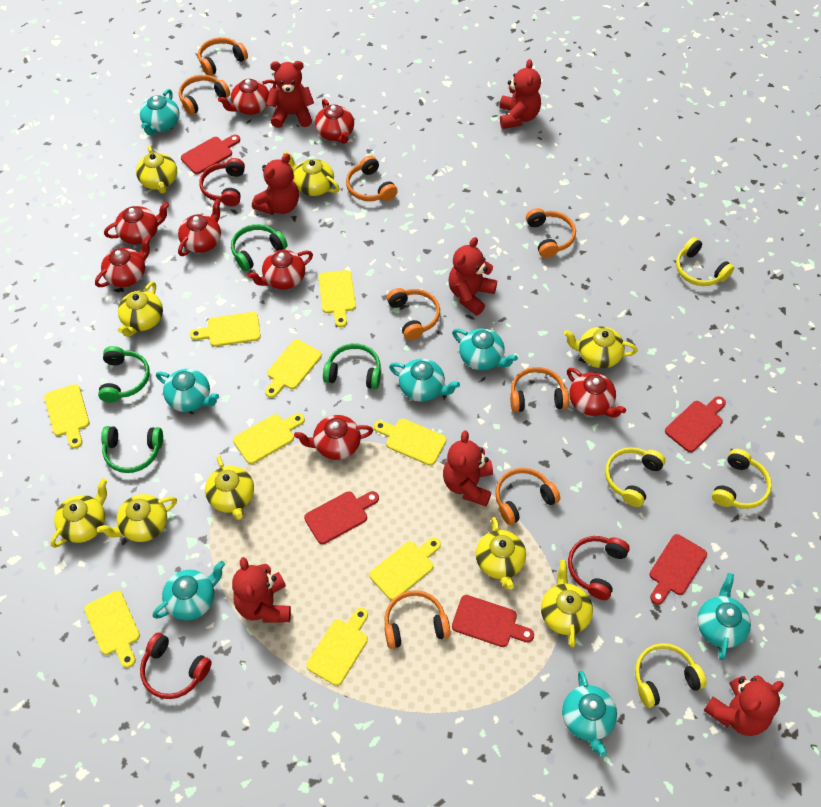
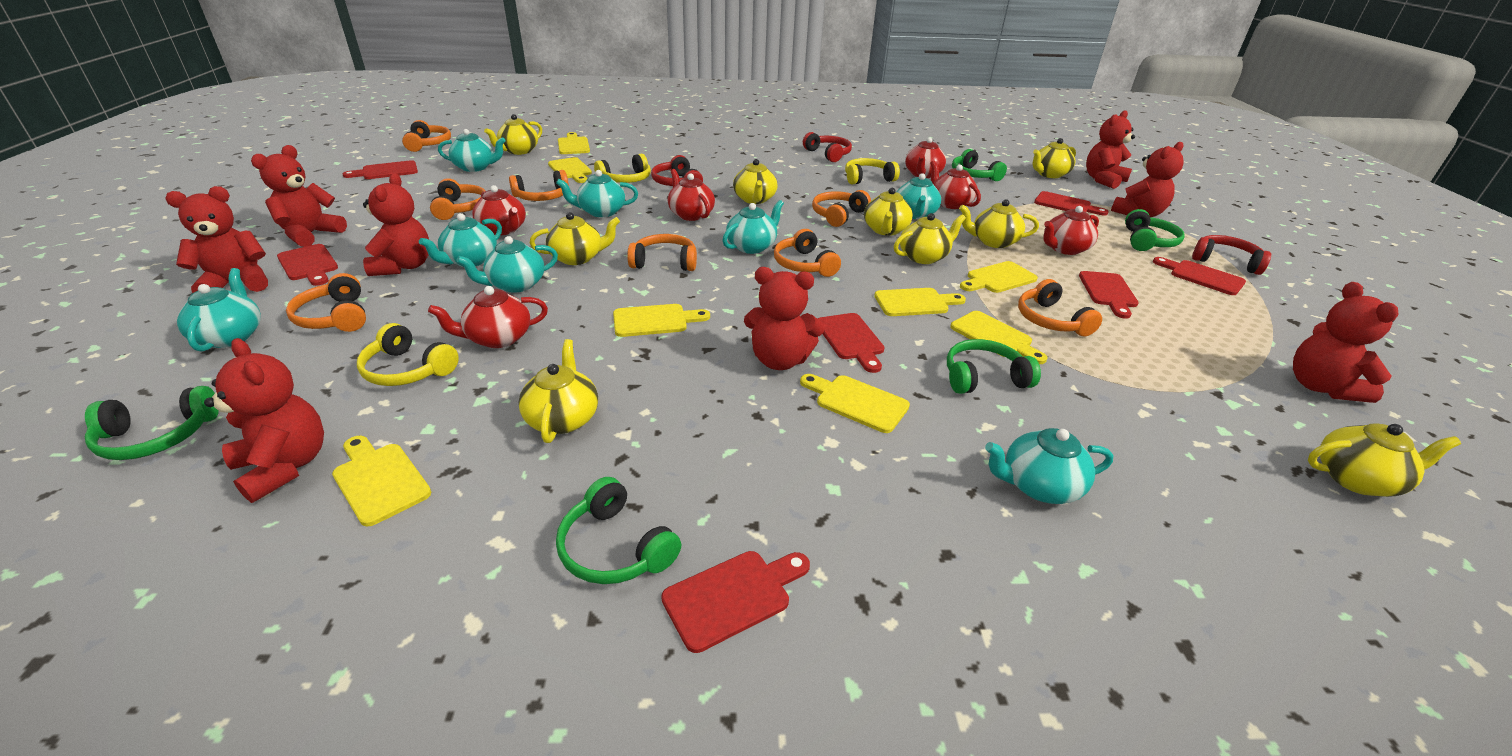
green headphones: 4 -> 5
red cutting board: 5 -> 7
red teapot: 8 -> 6
red teddy bear: 7 -> 8
turquoise teapot: 7 -> 8
yellow cutting board: 9 -> 8
yellow headphones: 4 -> 3

